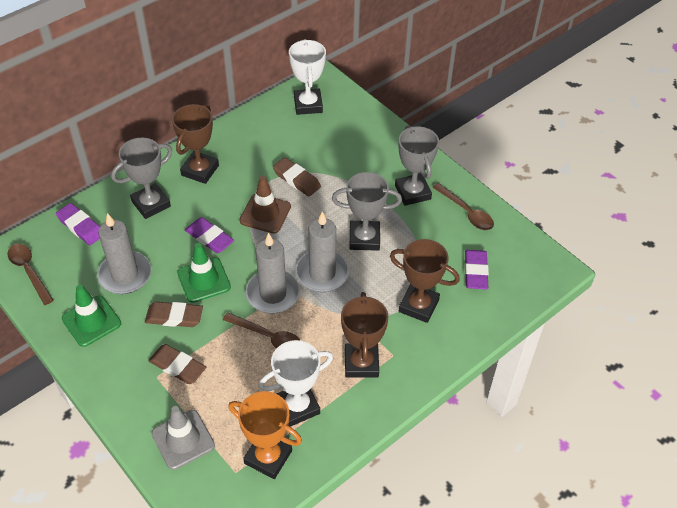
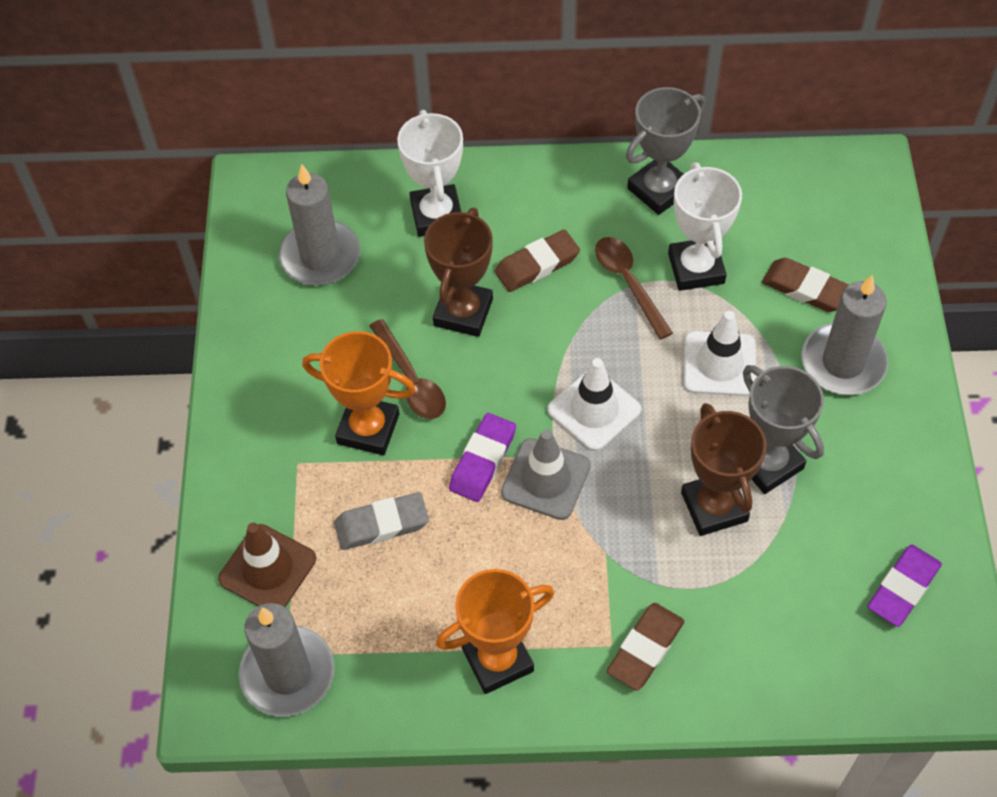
brown spoon: 3 -> 2
brown trophy: 3 -> 2
green traffic cone: 2 -> 0
grey eraser: 0 -> 1
grey trophy: 3 -> 2
orange trophy: 1 -> 2
purple eraser: 3 -> 2
white traffic cone: 0 -> 2

